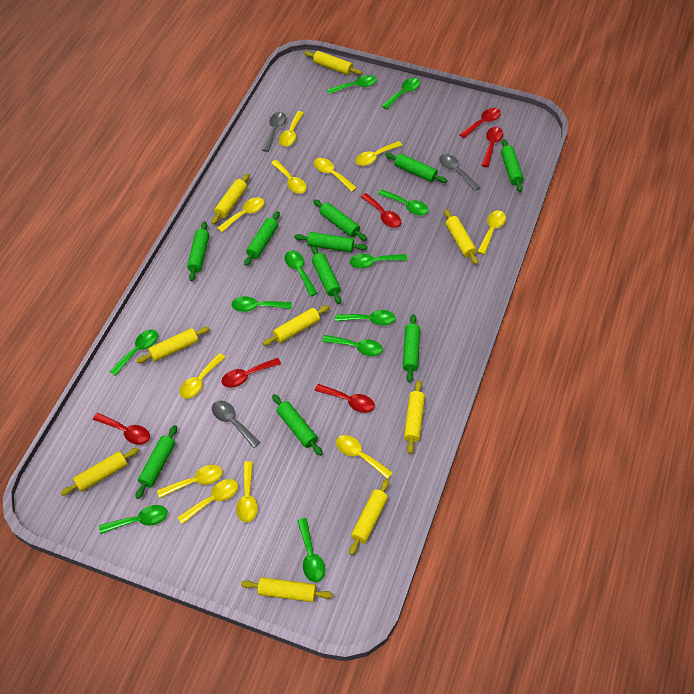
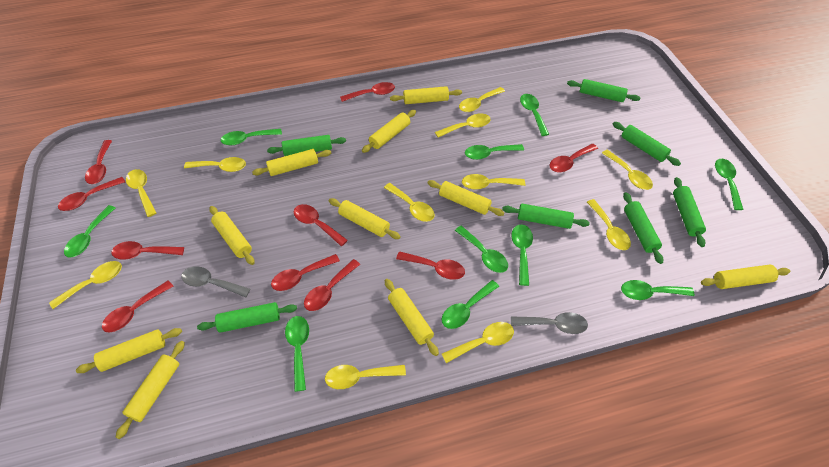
green rolling pin: 10 -> 7
green spoon: 11 -> 10
grey spoon: 3 -> 2
red spoon: 6 -> 10
yellow rolling pin: 9 -> 10

